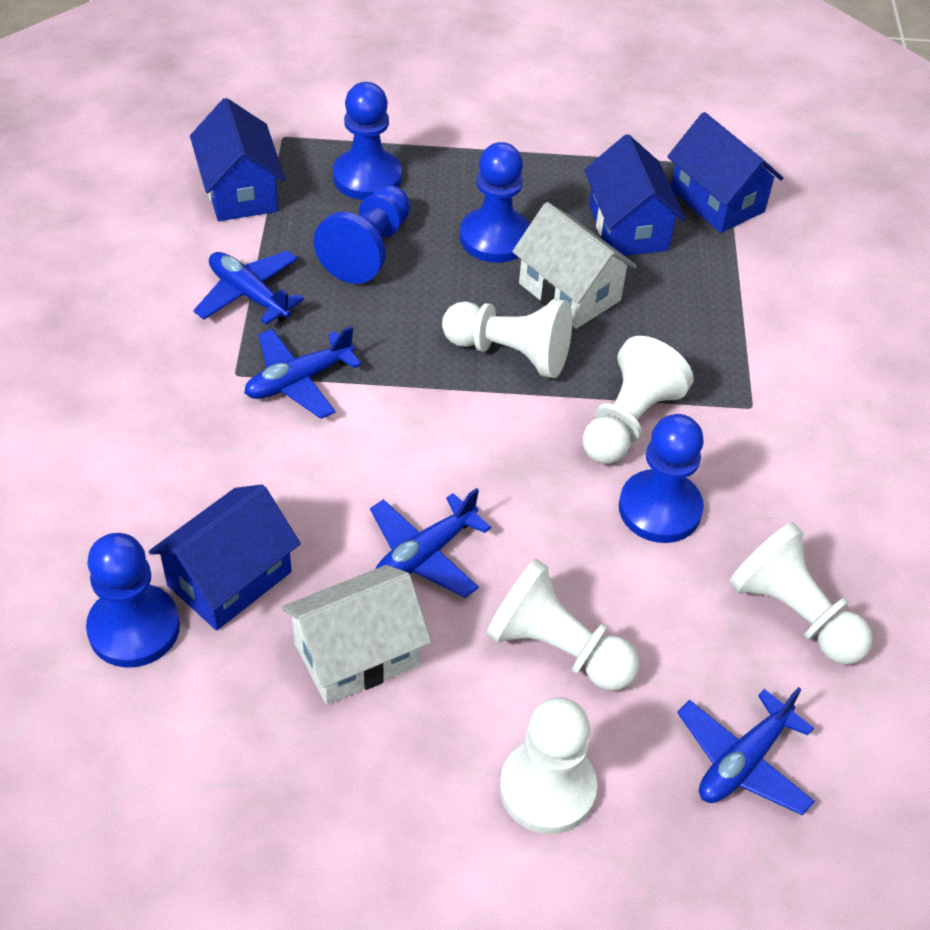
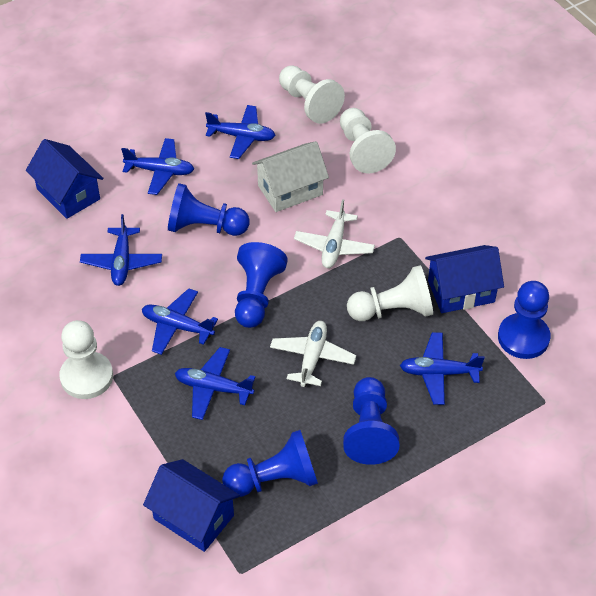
blue house: 4 -> 3
blue plane: 4 -> 6
white house: 2 -> 1
white pawn: 5 -> 4
white plane: 0 -> 2

